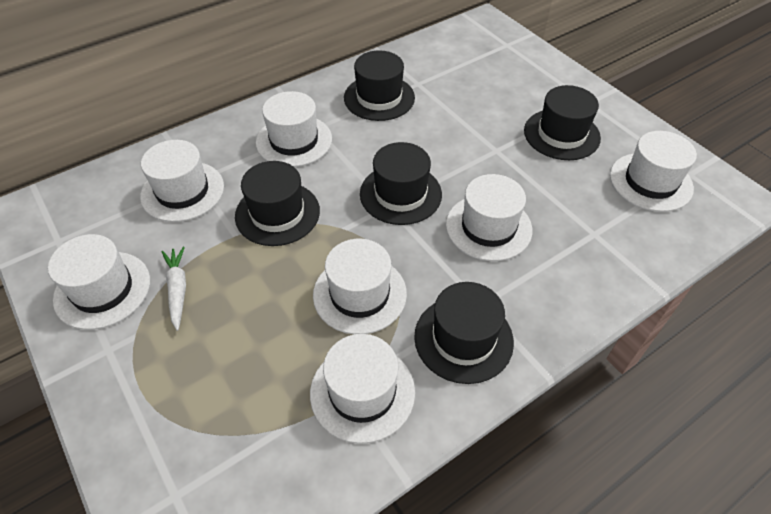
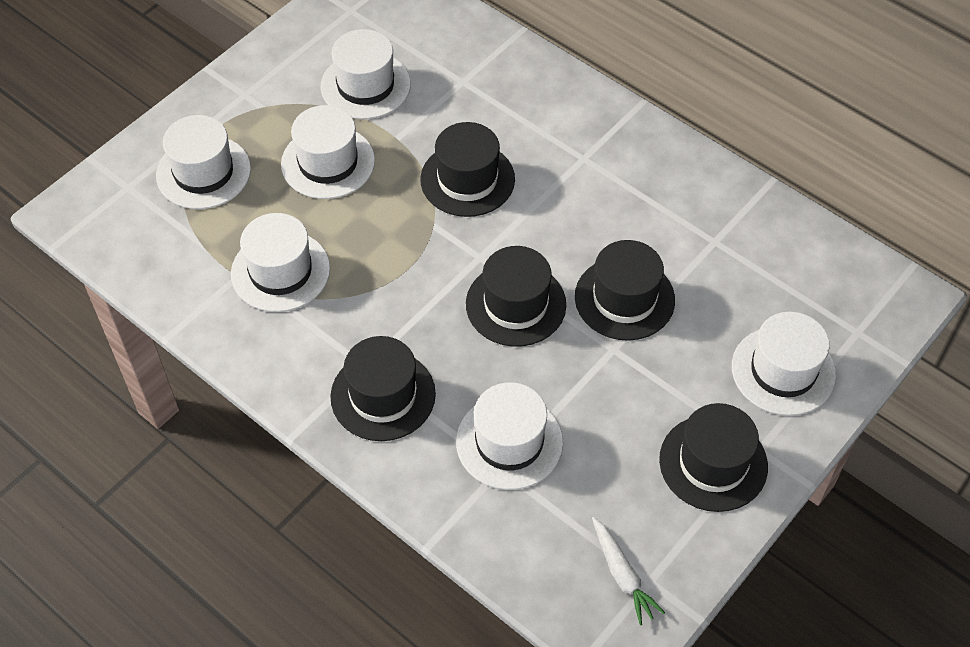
white hat: 7 -> 6

